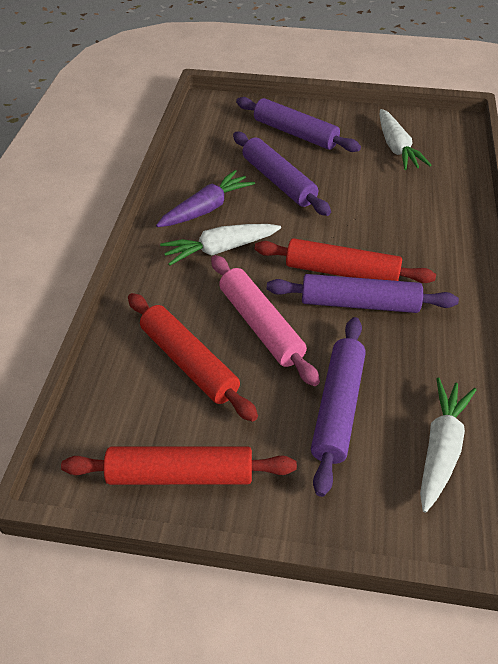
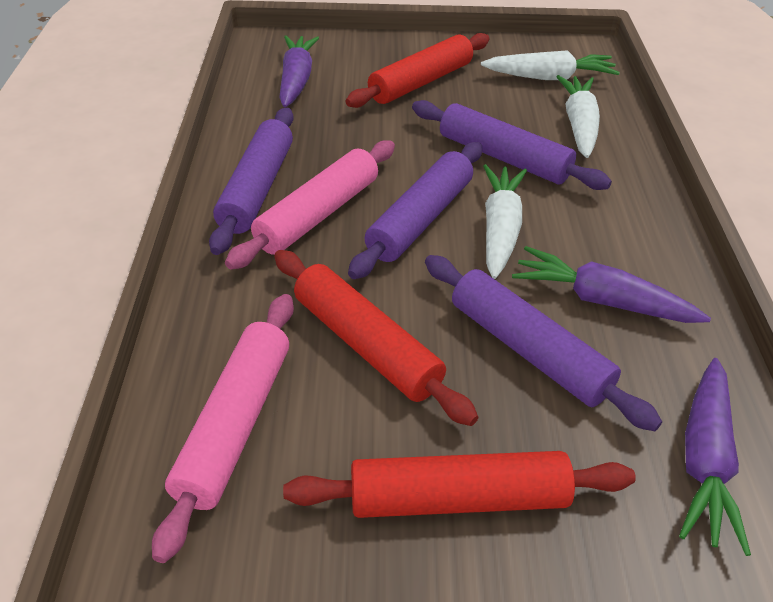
pink rolling pin: 1 -> 2
purple carrot: 1 -> 3

